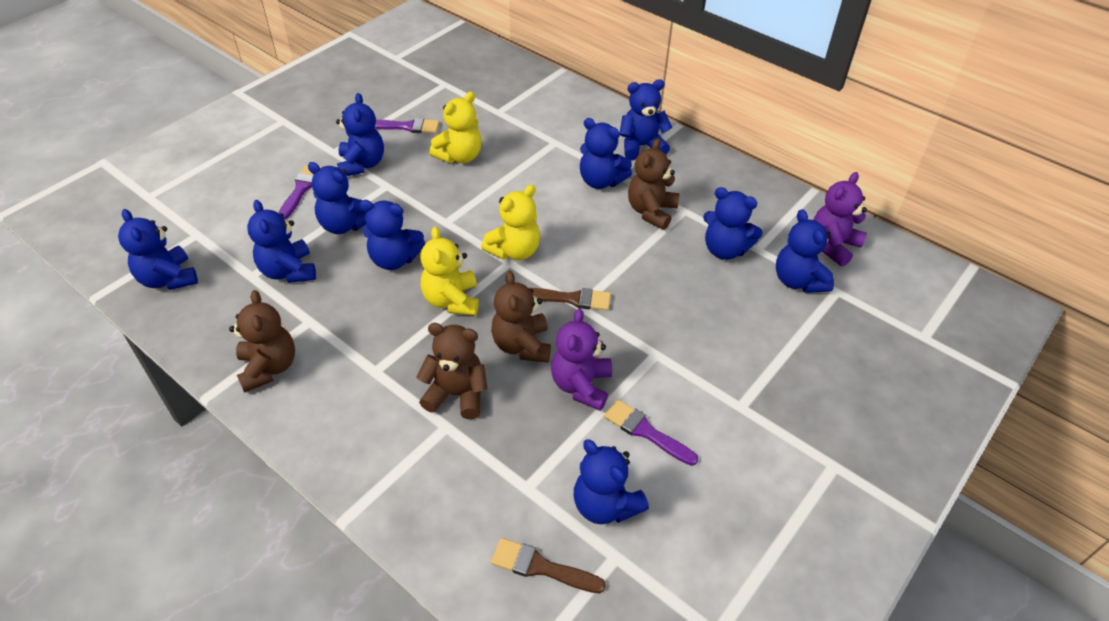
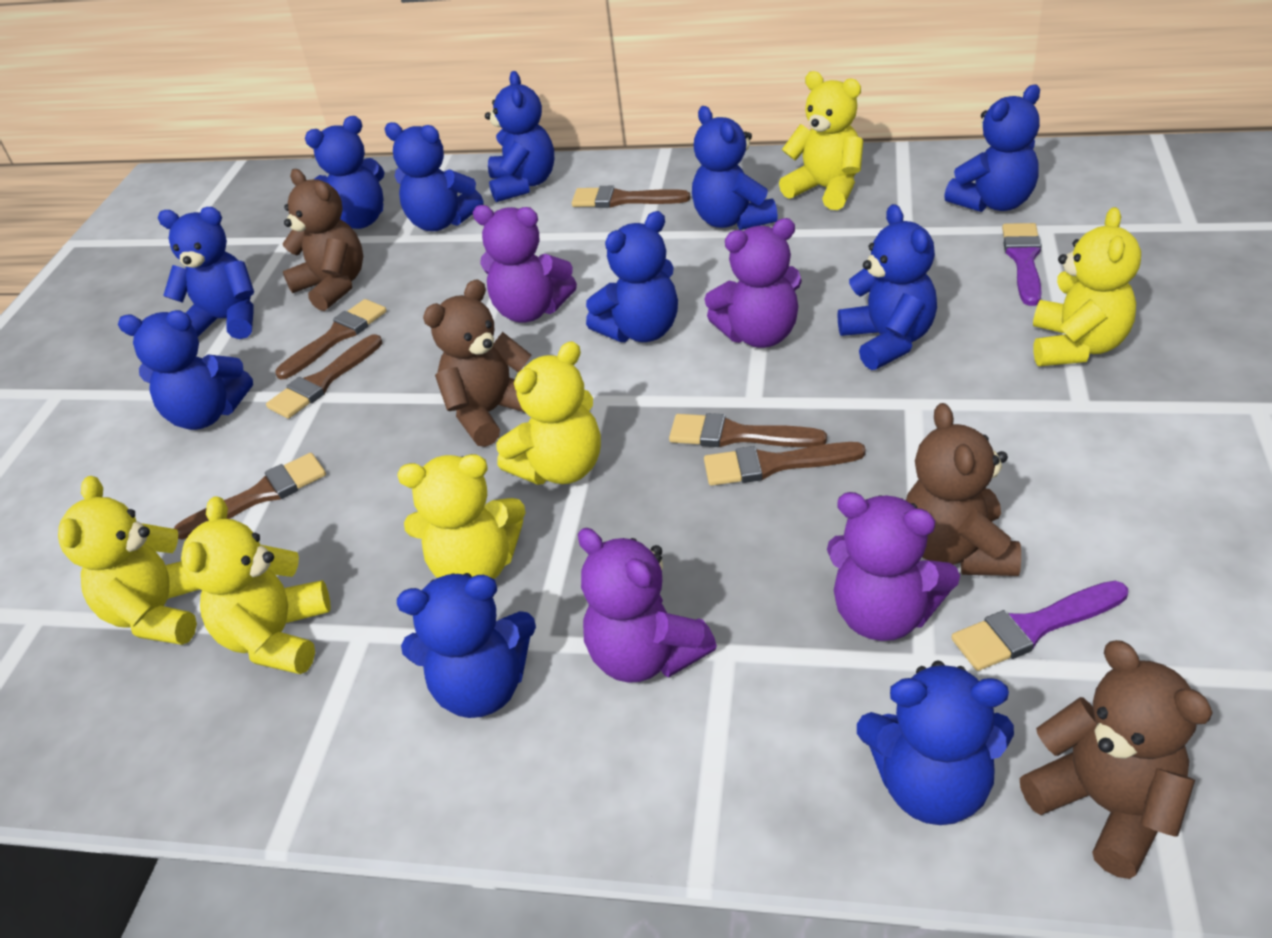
blue teddy bear: 10 -> 11
brown brush: 2 -> 6
purple brush: 3 -> 2
purple teddy bear: 2 -> 4
yellow teddy bear: 3 -> 6

